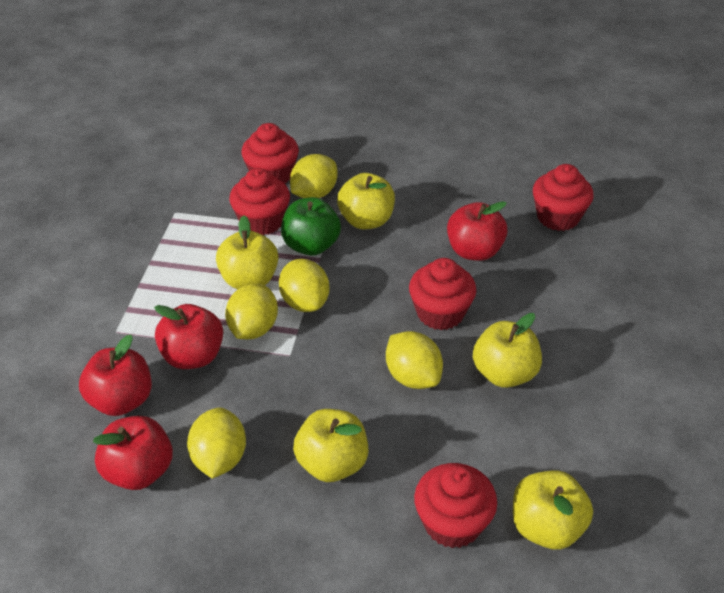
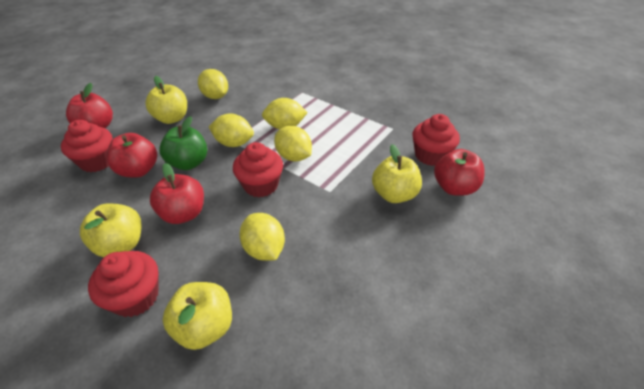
red cupcake: 5 -> 4
yellow apple: 5 -> 4

